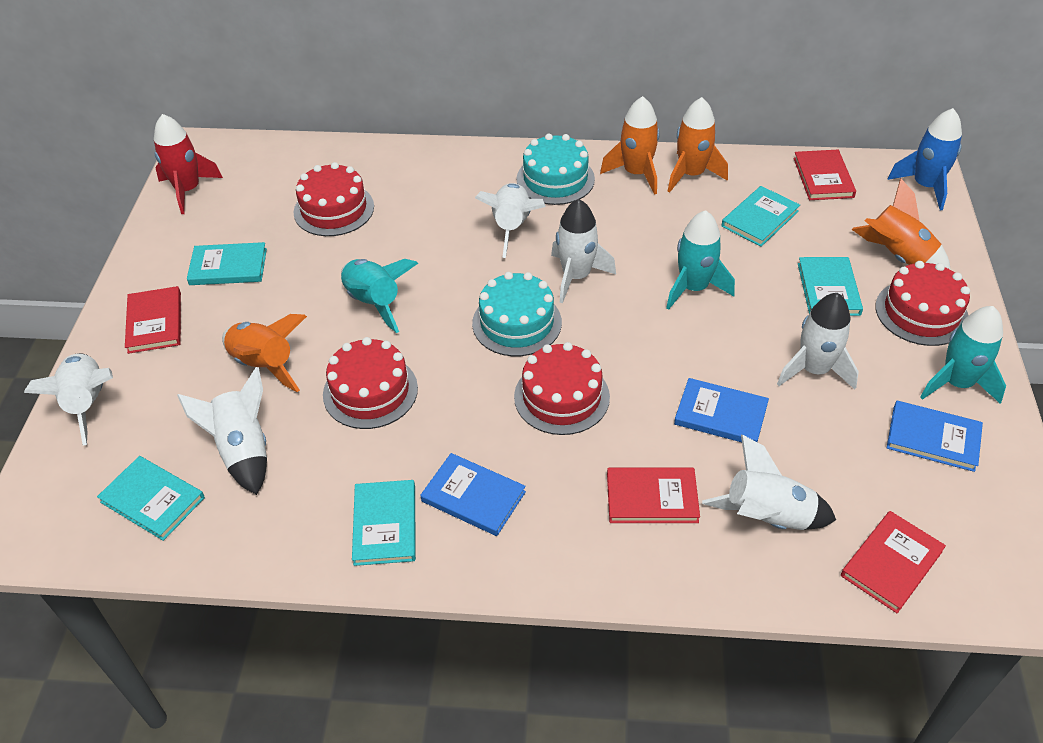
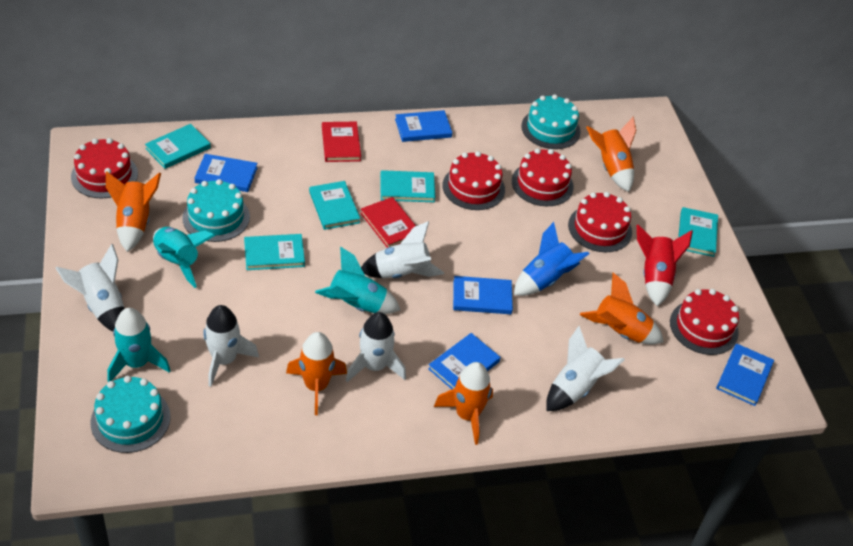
blue book: 3 -> 5
orange rocket: 4 -> 5
red book: 4 -> 2
red cake: 4 -> 5
turquoise cake: 2 -> 3
white rocket: 6 -> 5

